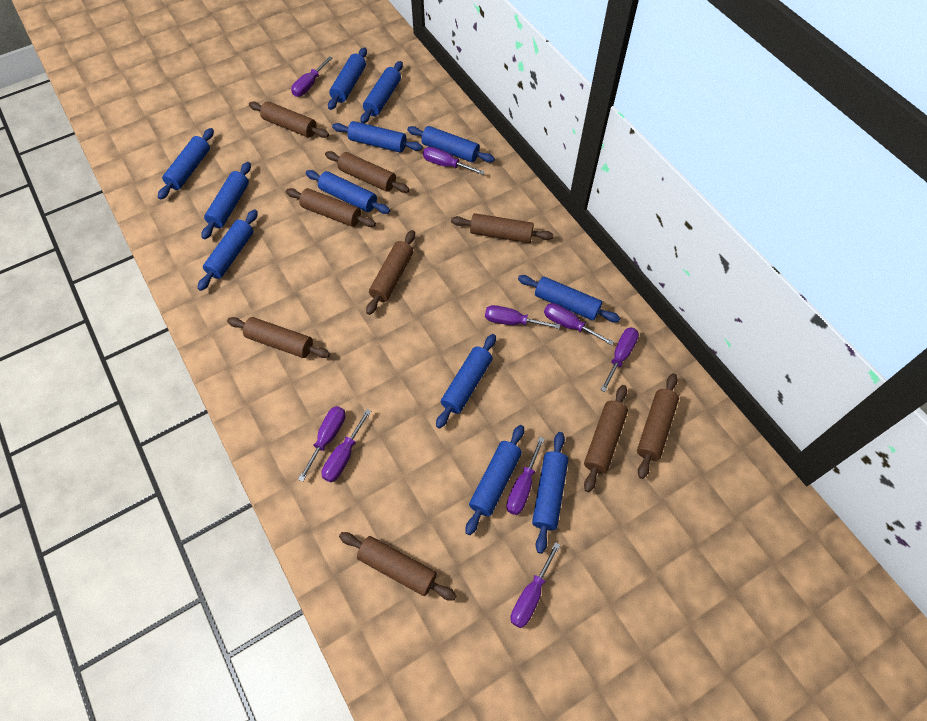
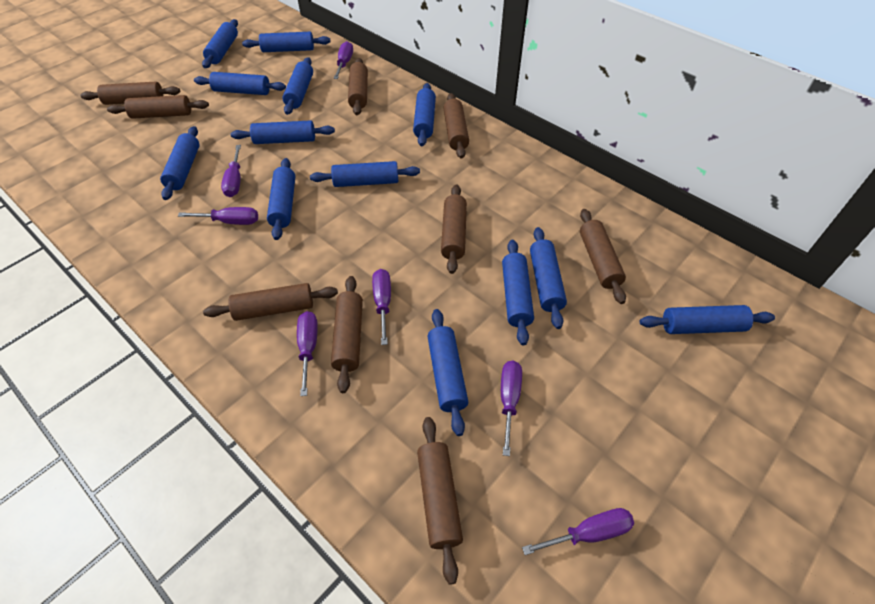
blue rolling pin: 12 -> 13
purple screwdriver: 9 -> 7

